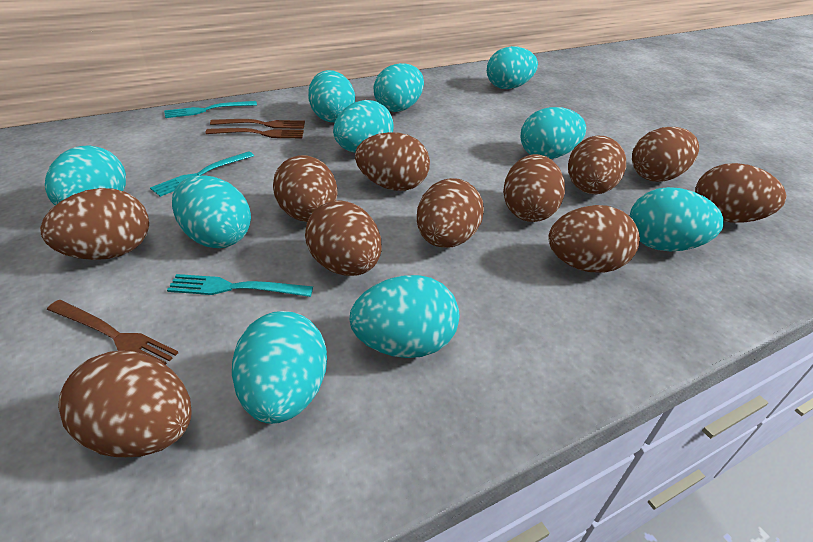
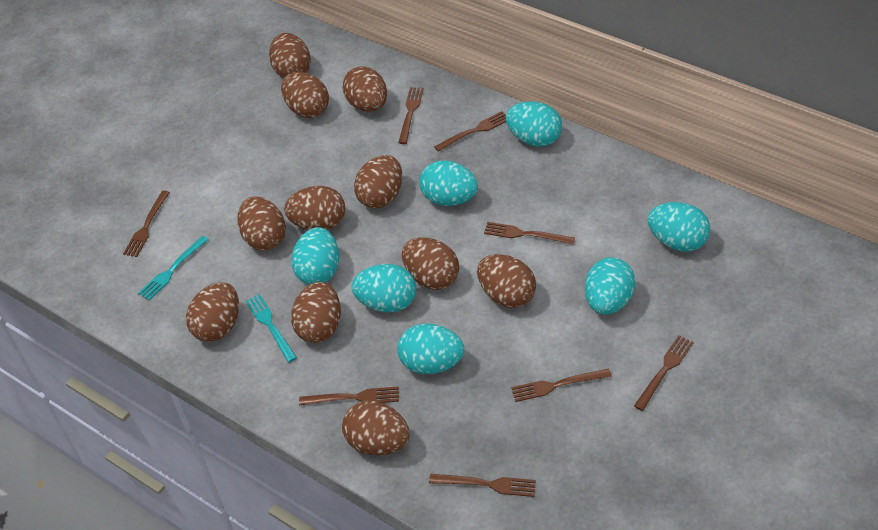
brown fork: 3 -> 8
turquoise egg: 10 -> 7
turquoise fork: 3 -> 2

